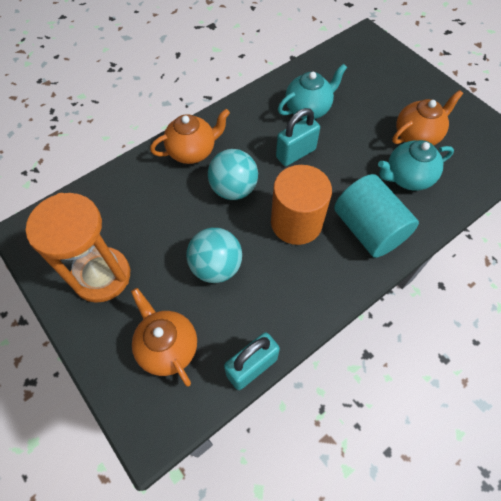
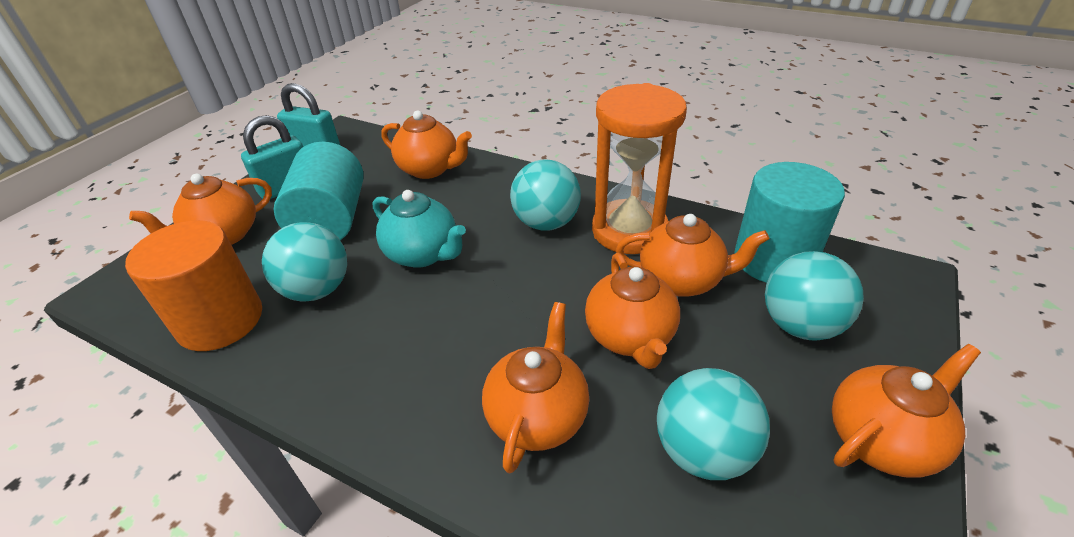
orange teapot: 3 -> 6
turquoise ball: 2 -> 4
turquoise cylinder: 1 -> 2
turquoise teapot: 2 -> 1

